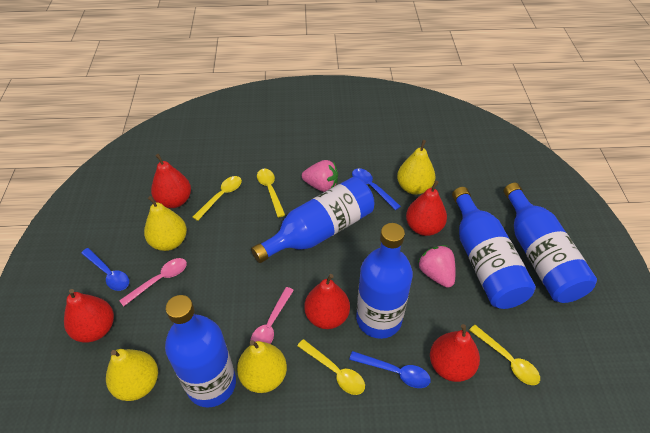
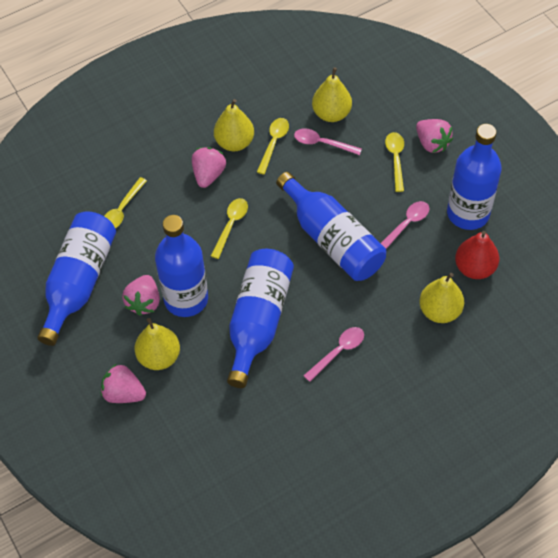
blue spoon: 3 -> 0
pink spoon: 2 -> 3
pink strawberry: 2 -> 4
red pear: 5 -> 1

